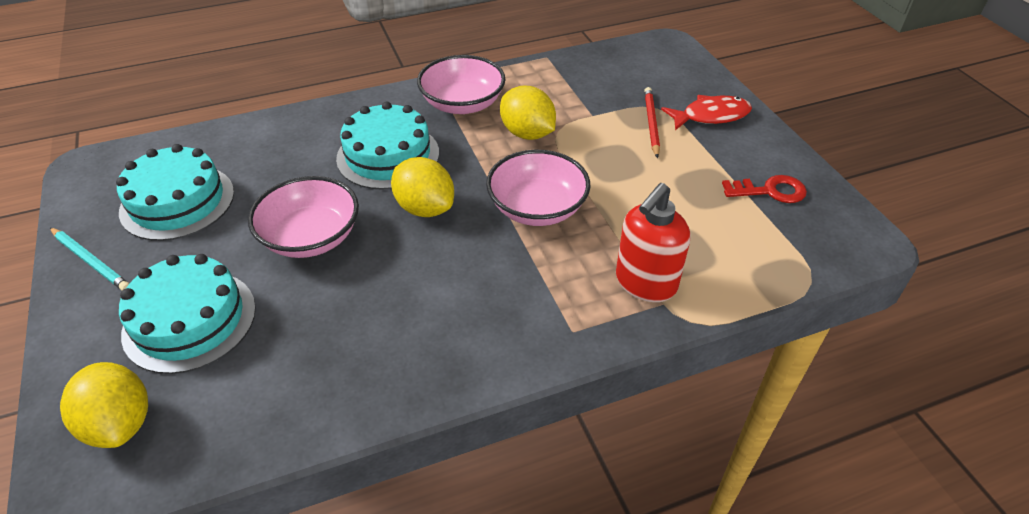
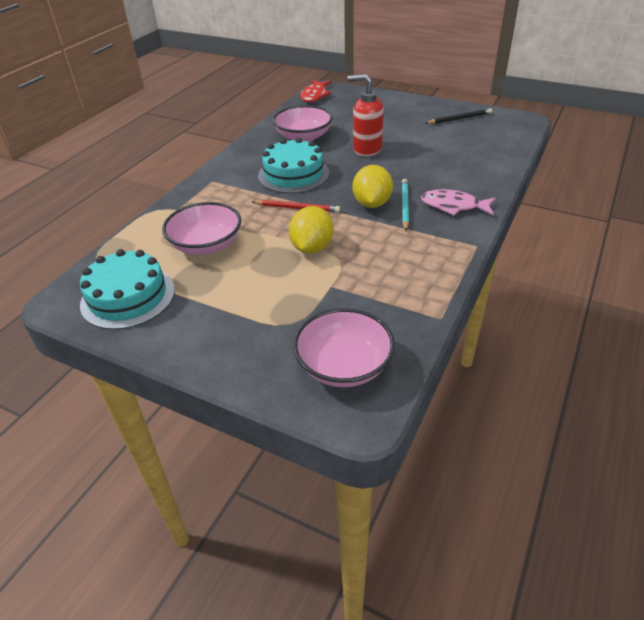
black pencil: 0 -> 1
pink fish: 0 -> 1
red key: 1 -> 0
turquoise cake: 3 -> 2
yellow lemon: 3 -> 2

